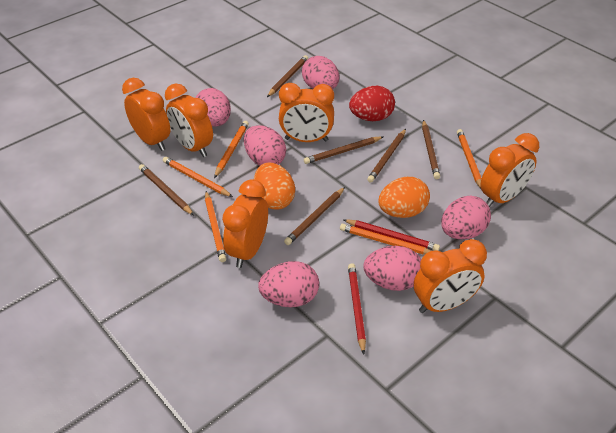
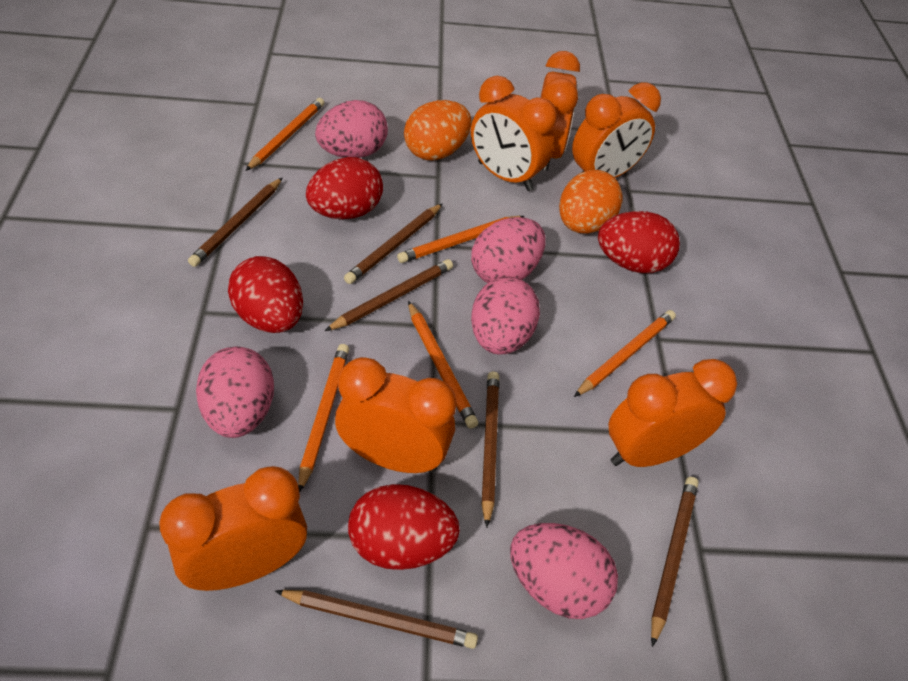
pink egg: 6 -> 5
red egg: 1 -> 4
red pencil: 2 -> 0

